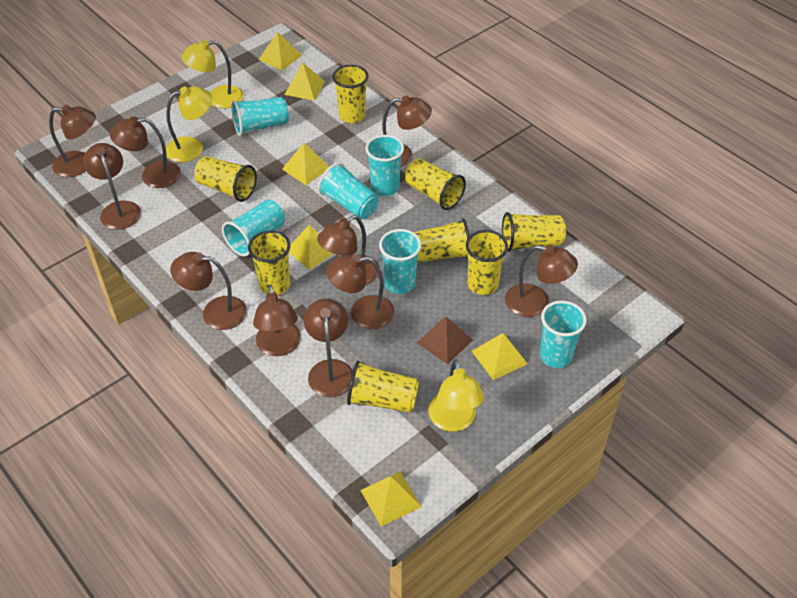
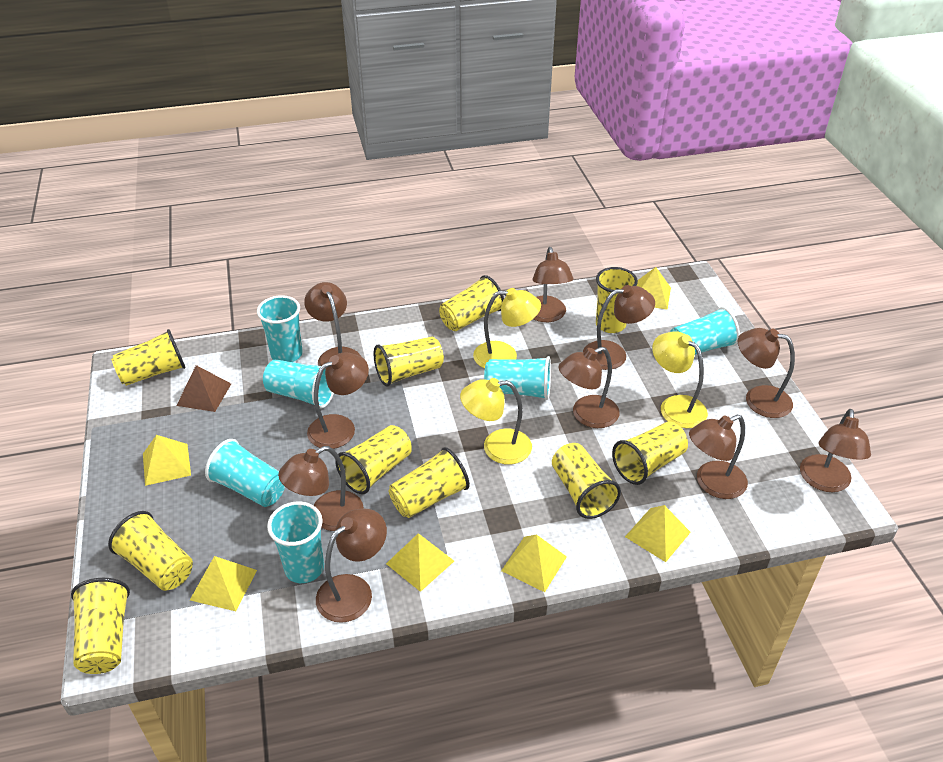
yellow cup: 8 -> 10

